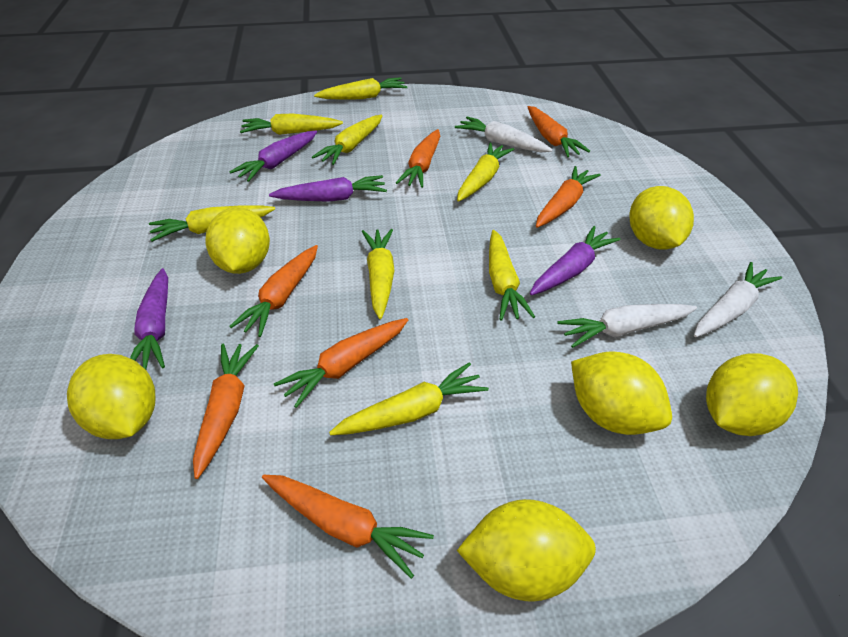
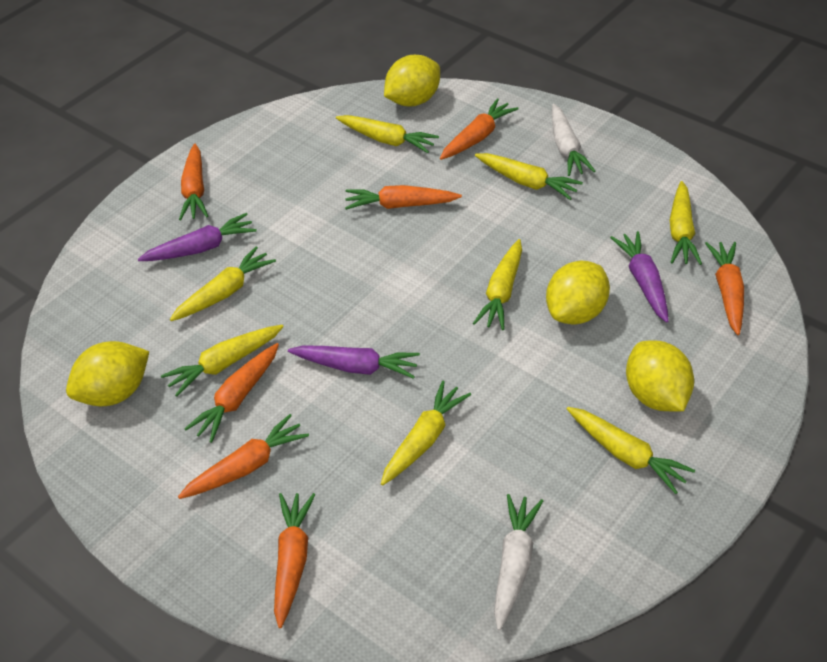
purple carrot: 4 -> 3
white carrot: 3 -> 2
yellow lemon: 6 -> 4

